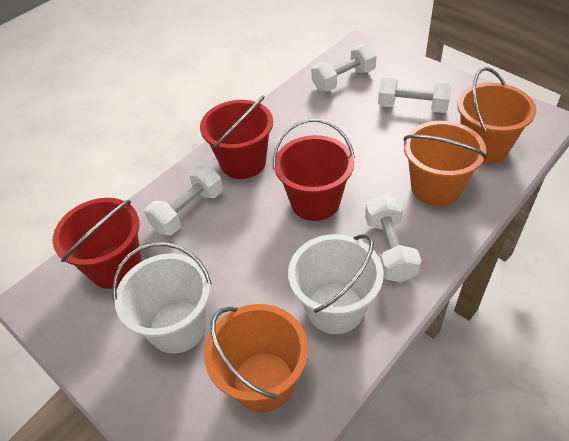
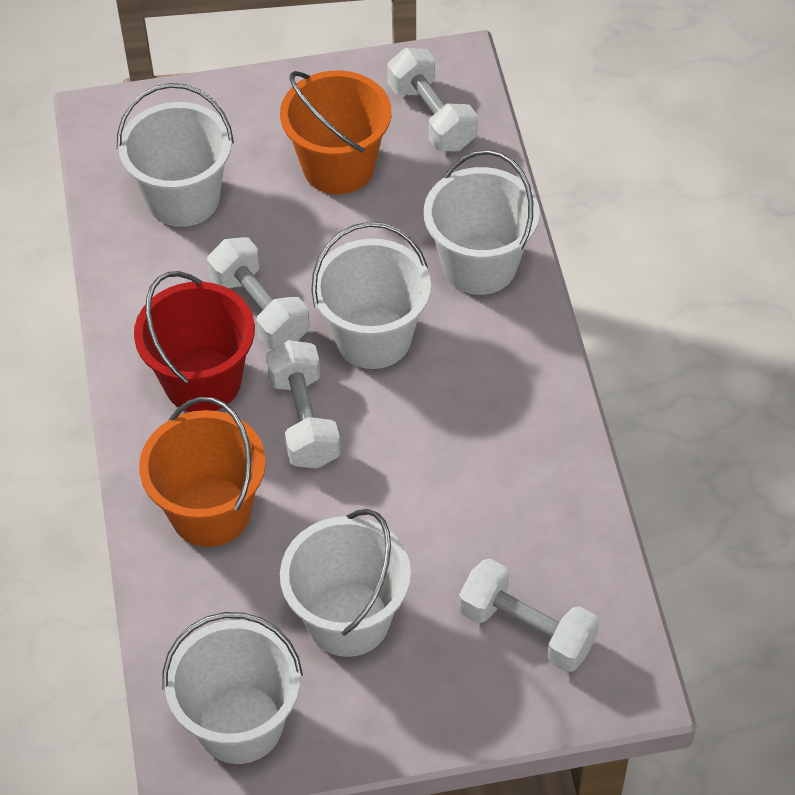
orange bucket: 3 -> 2
red bucket: 3 -> 1
white bucket: 2 -> 5

